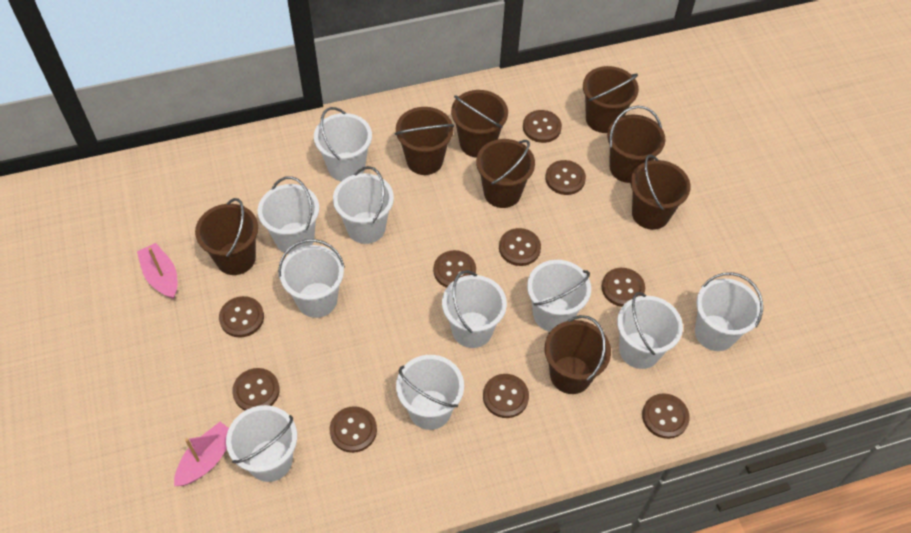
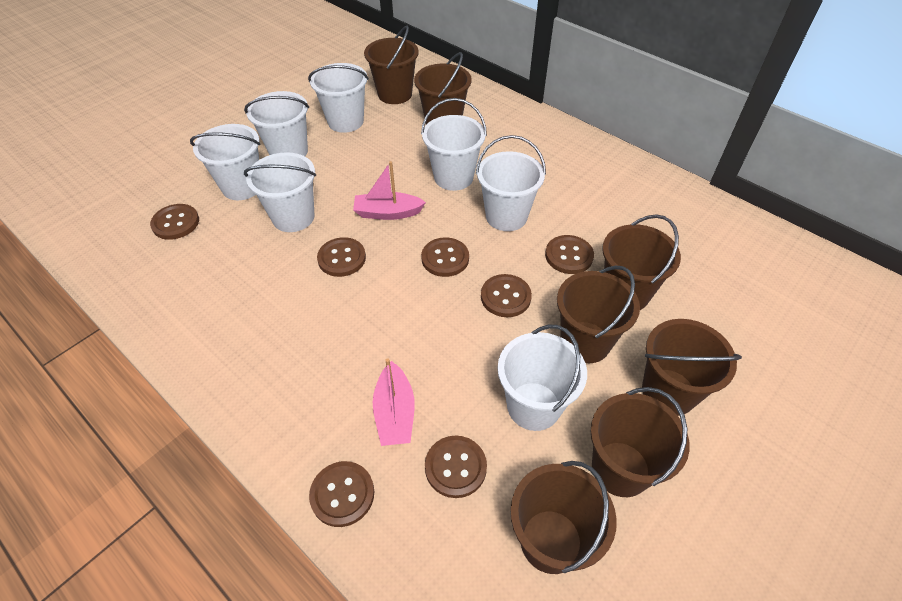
brown bucket: 8 -> 7
brown button: 10 -> 7
white bucket: 10 -> 7

